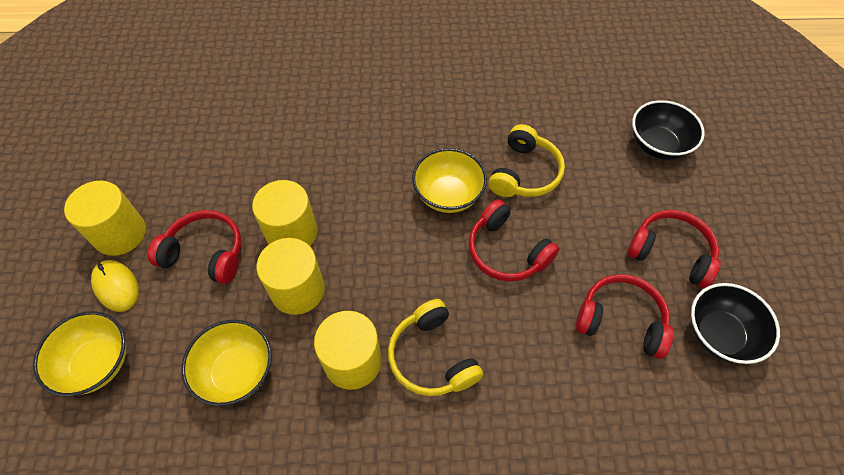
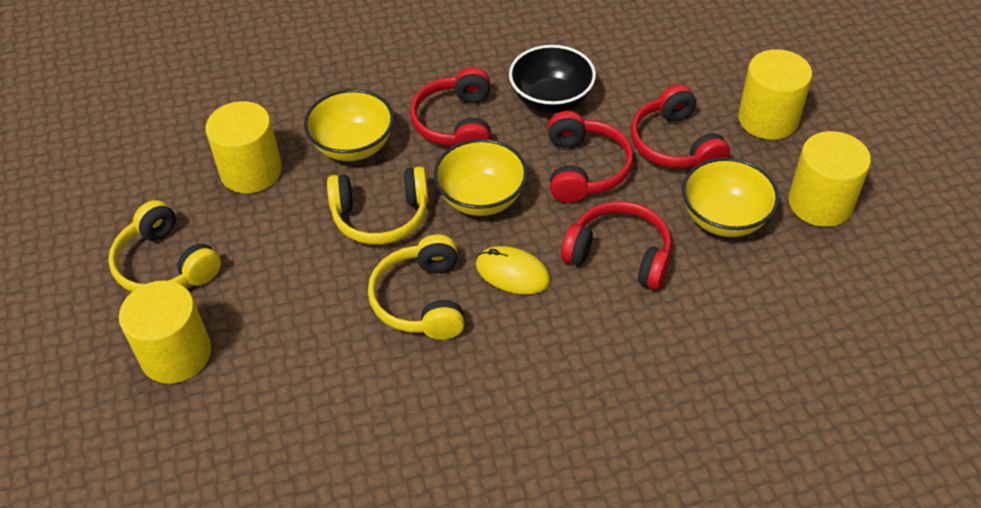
black bowl: 2 -> 1
yellow headphones: 2 -> 3

